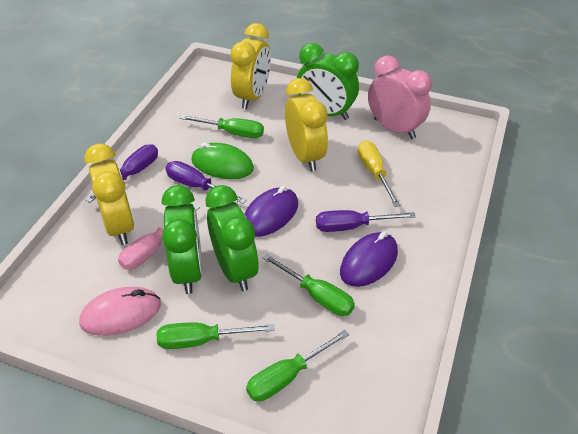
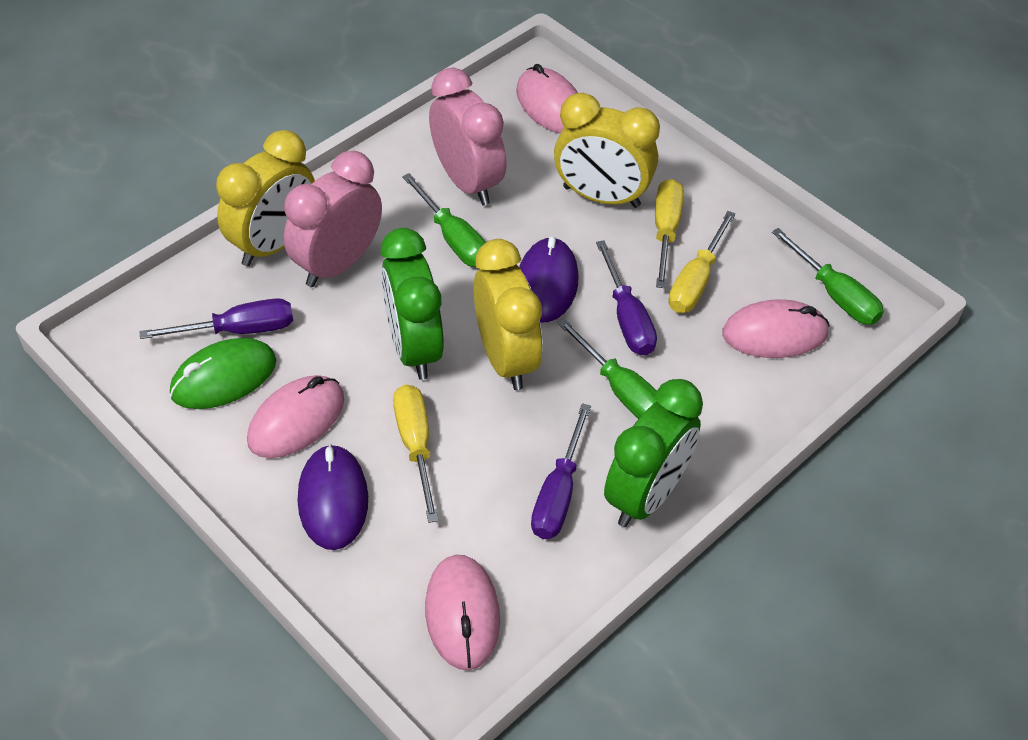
green clock: 3 -> 2
green screwdriver: 4 -> 3
pink clock: 1 -> 2
pink mouse: 1 -> 4
pink screwdriver: 1 -> 0
yellow screwdriver: 1 -> 3

